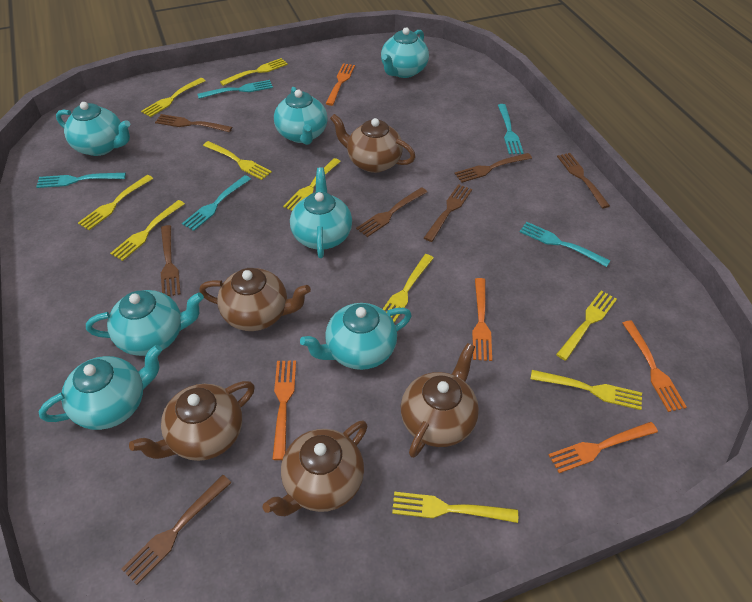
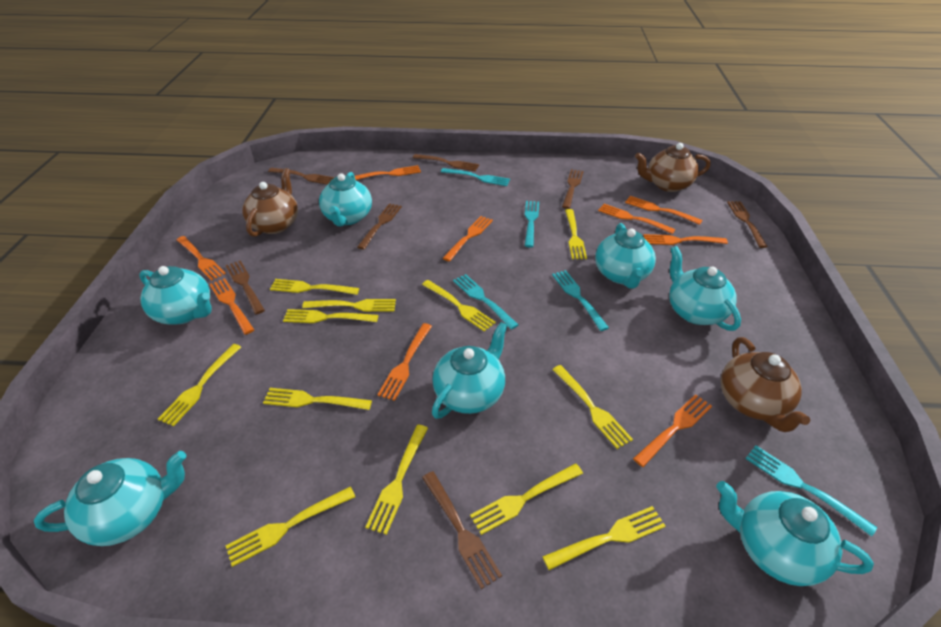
brown teapot: 5 -> 3
orange fork: 5 -> 9
yellow fork: 10 -> 12

